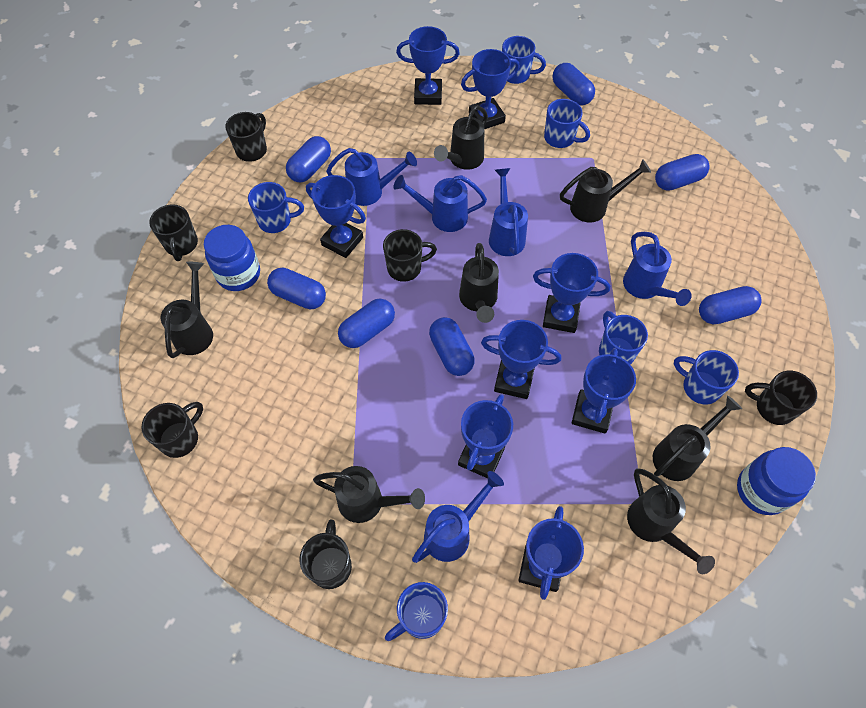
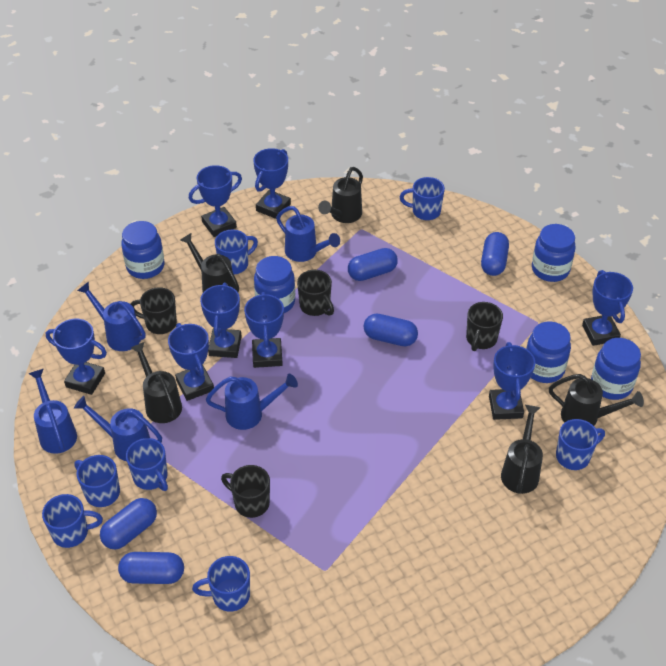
black mug: 6 -> 4
black watering can: 7 -> 5
blue capsule: 7 -> 5
blue jar: 2 -> 5
blue mug: 6 -> 7

